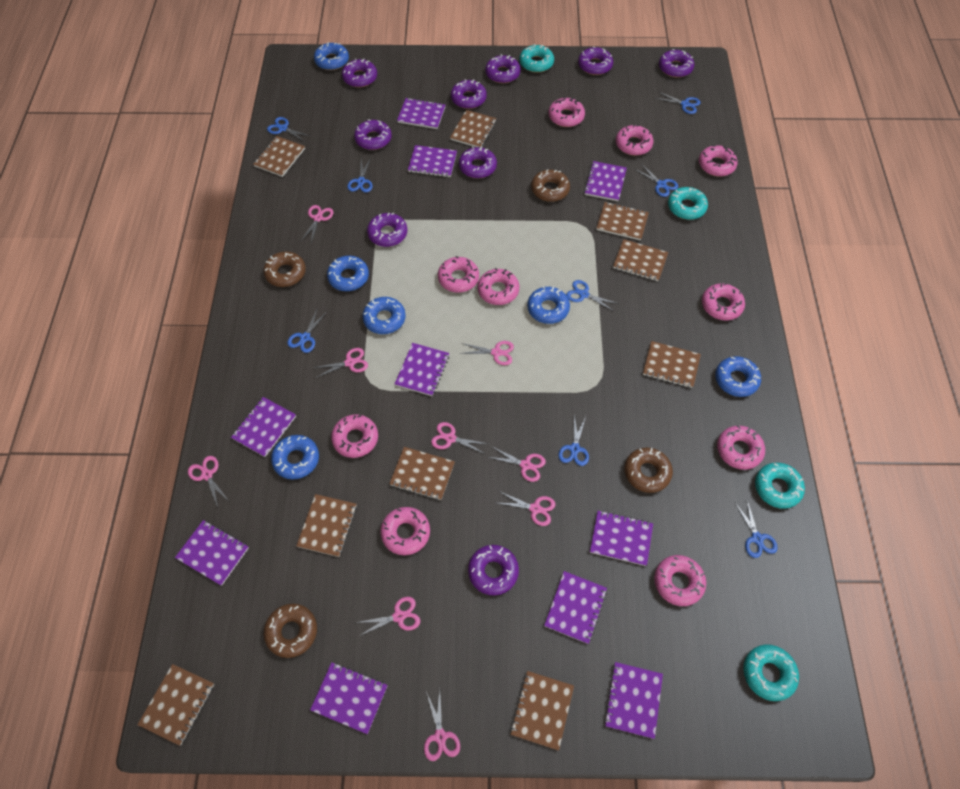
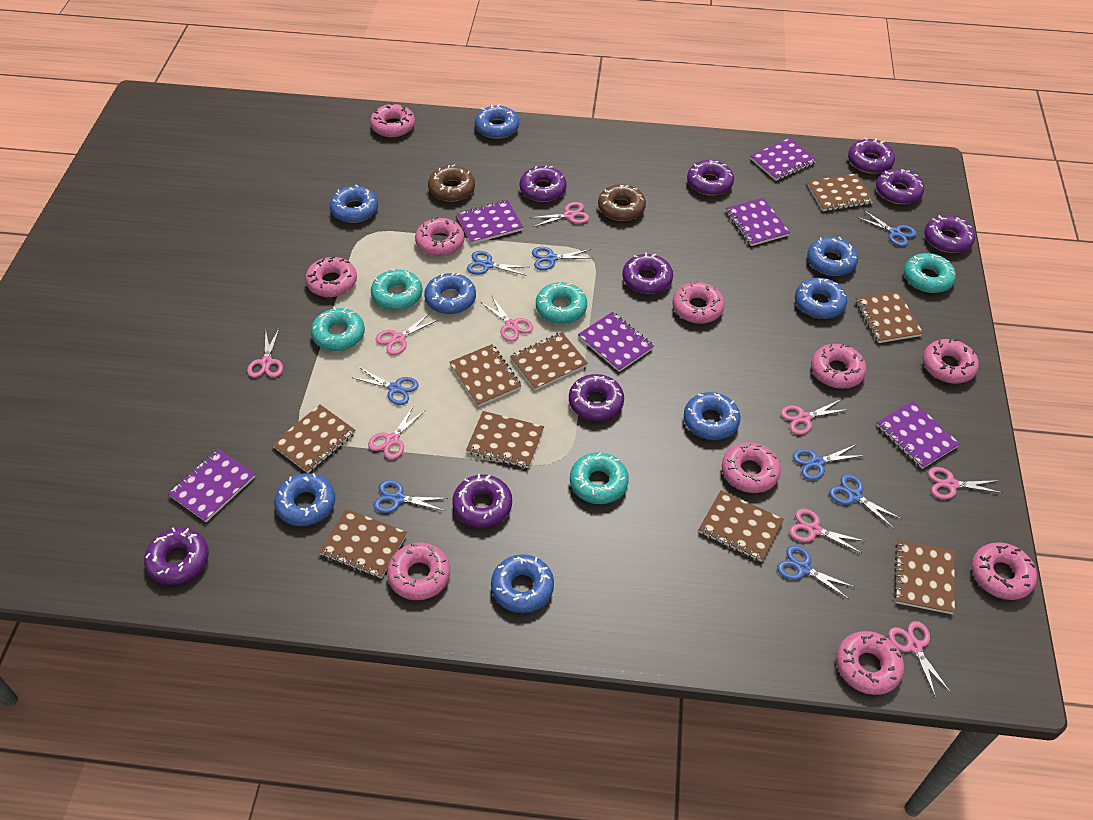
blue donut: 6 -> 8
brown donut: 4 -> 2
purple notebook: 10 -> 6
turquoise donut: 4 -> 5

